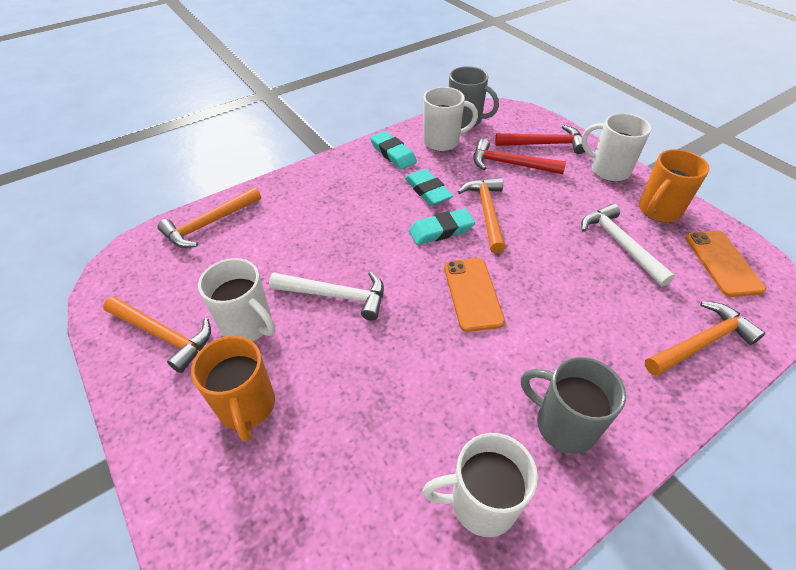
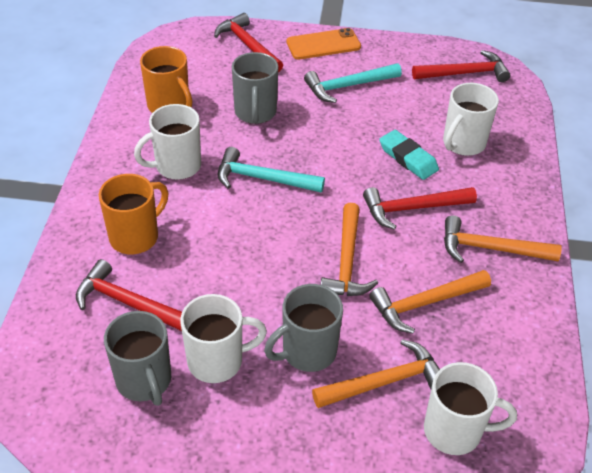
grey mug: 2 -> 3
orange phone: 2 -> 1
red hammer: 2 -> 4
turquoise eraser: 3 -> 1
turquoise hammer: 0 -> 2
white hammer: 2 -> 0

